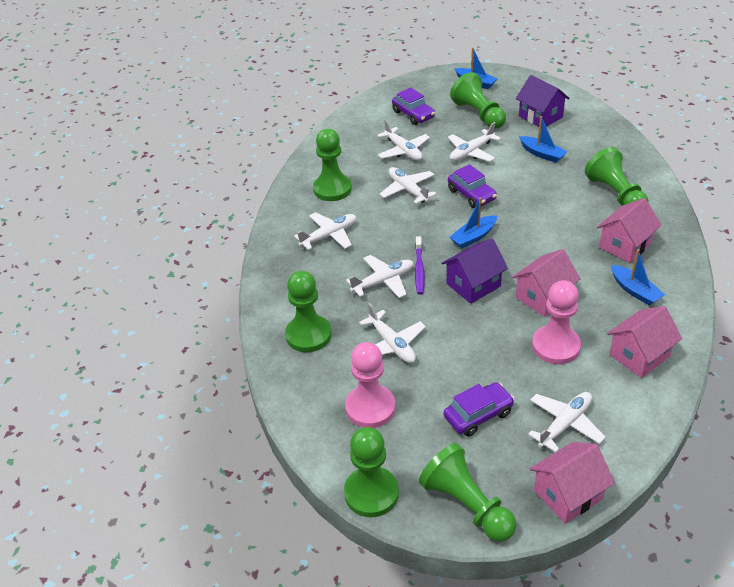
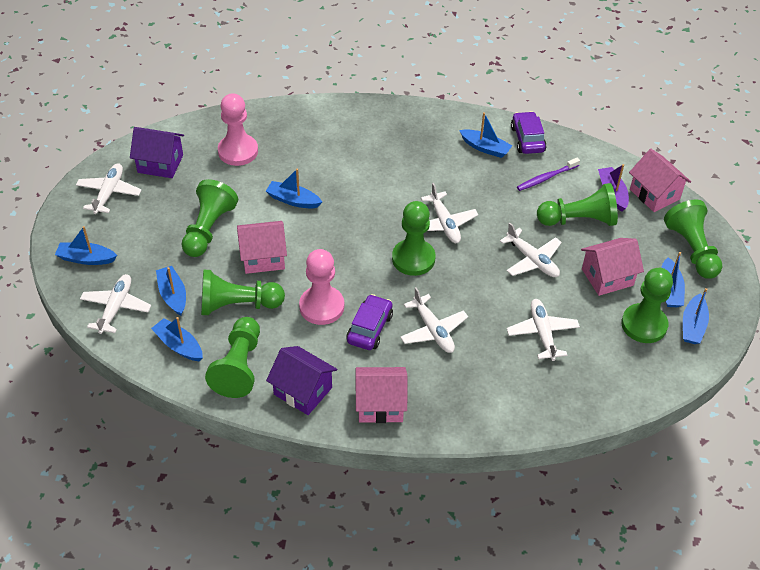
blue boat: 4 -> 7
green pawn: 6 -> 7
purple boat: 0 -> 1
purple car: 3 -> 2
white plane: 7 -> 6

